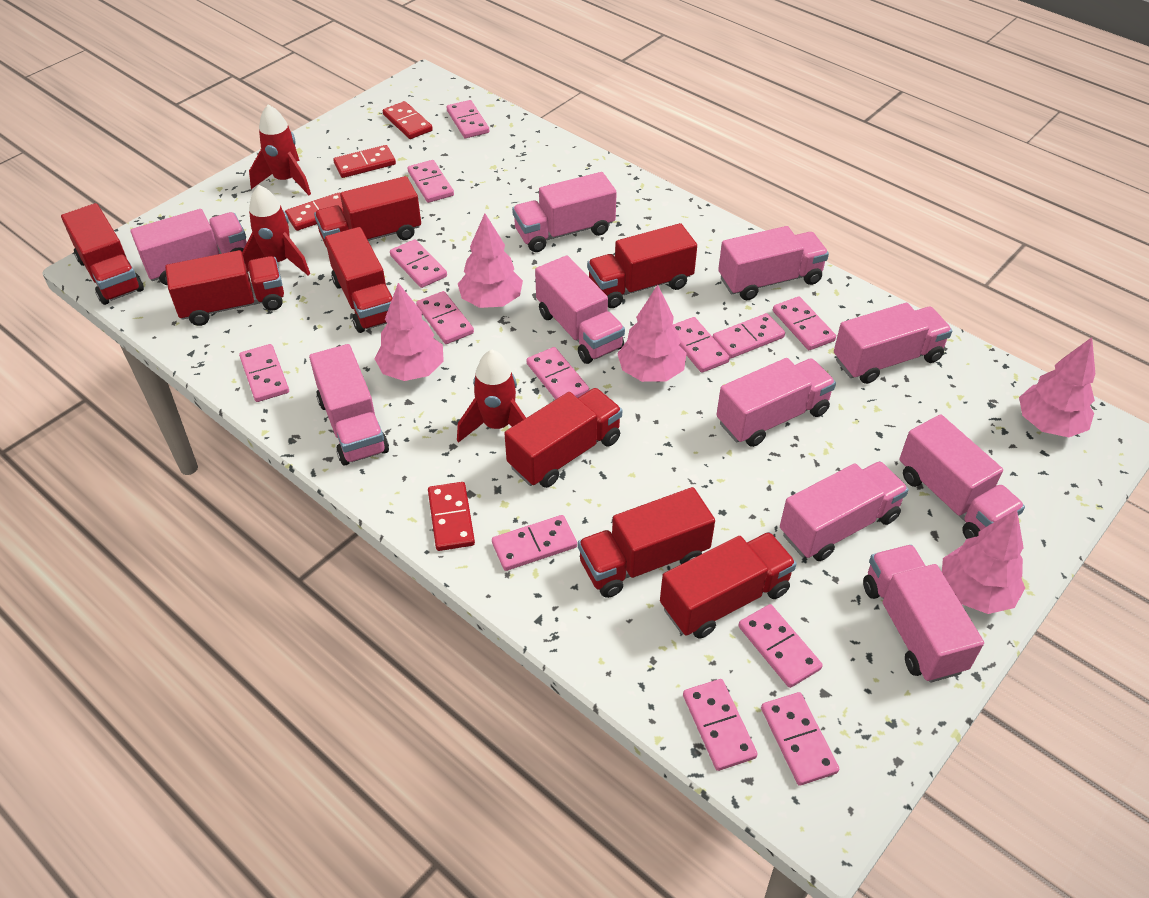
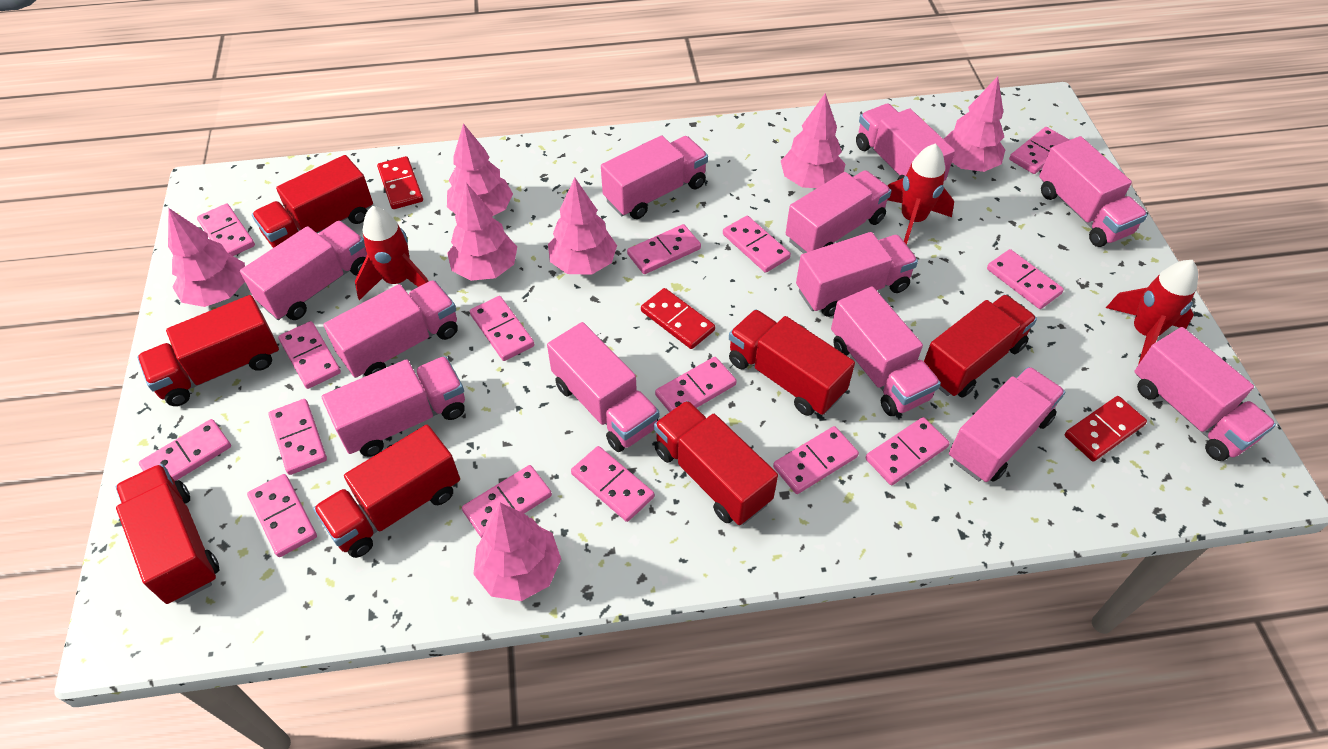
pink domino: 13 -> 15
pink tree: 5 -> 7
pink truck: 10 -> 12
red domino: 4 -> 3
red truck: 8 -> 7

